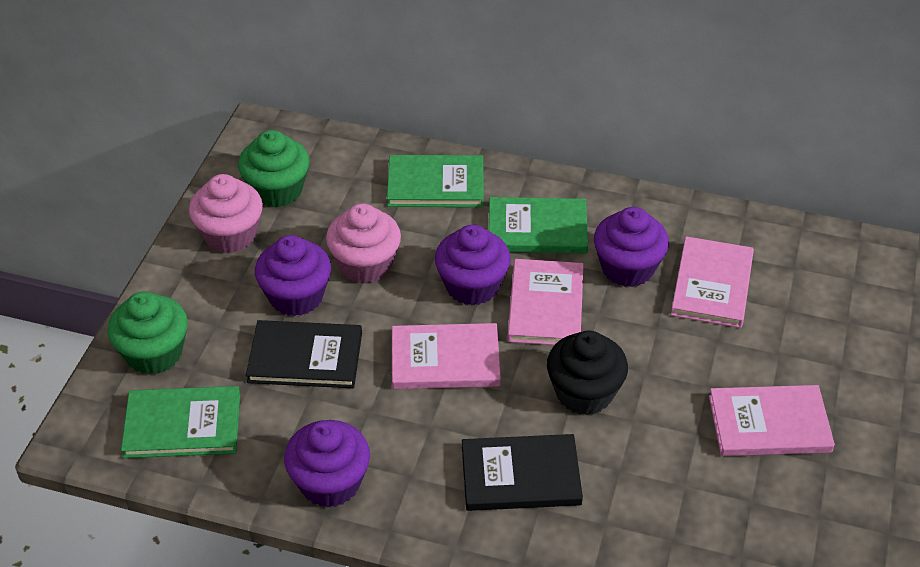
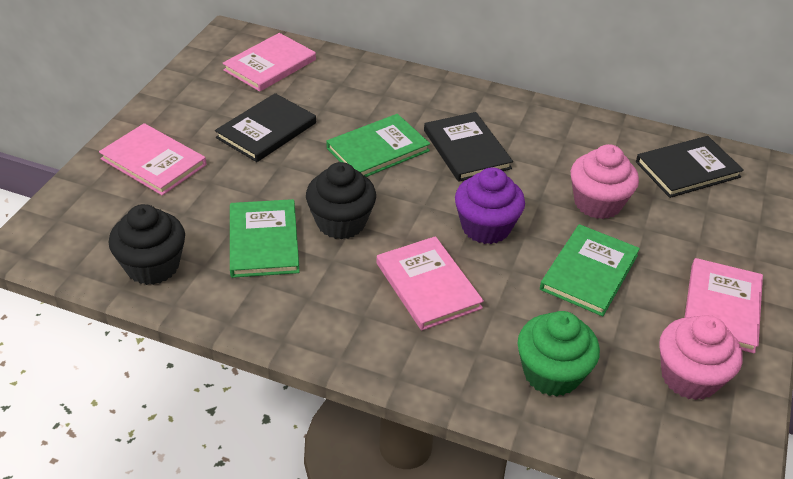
black book: 2 -> 3
black cupcake: 1 -> 2
green cupcake: 2 -> 1
purple cupcake: 4 -> 1

